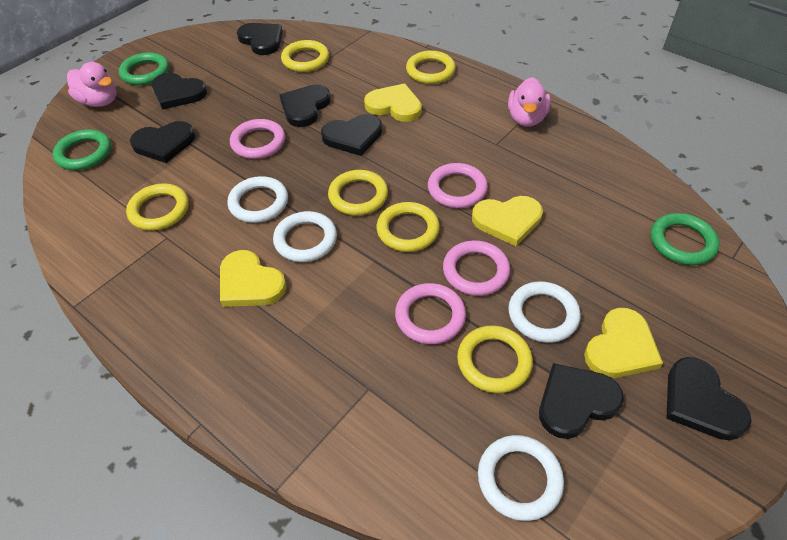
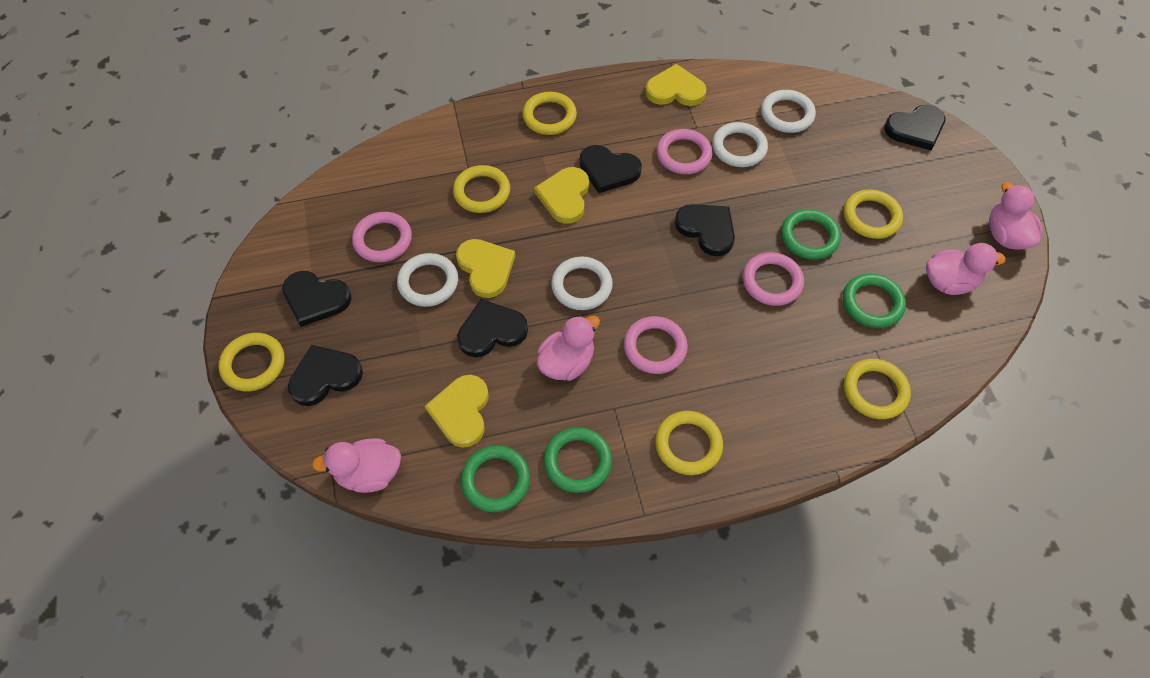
black heart: 7 -> 6
green ring: 3 -> 4
pink duck: 2 -> 4

